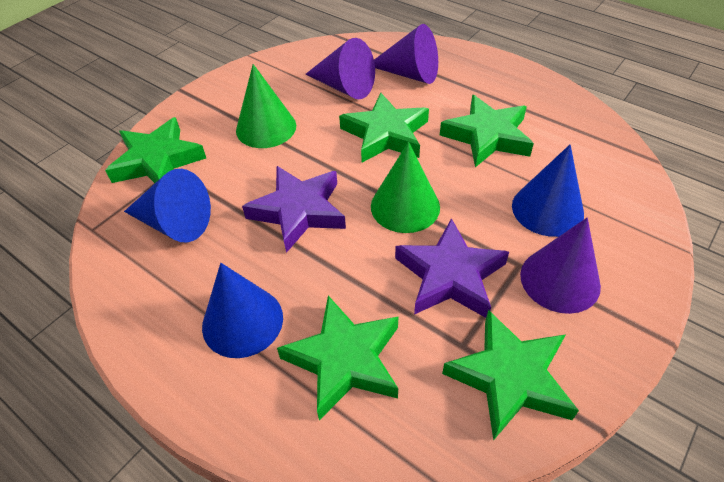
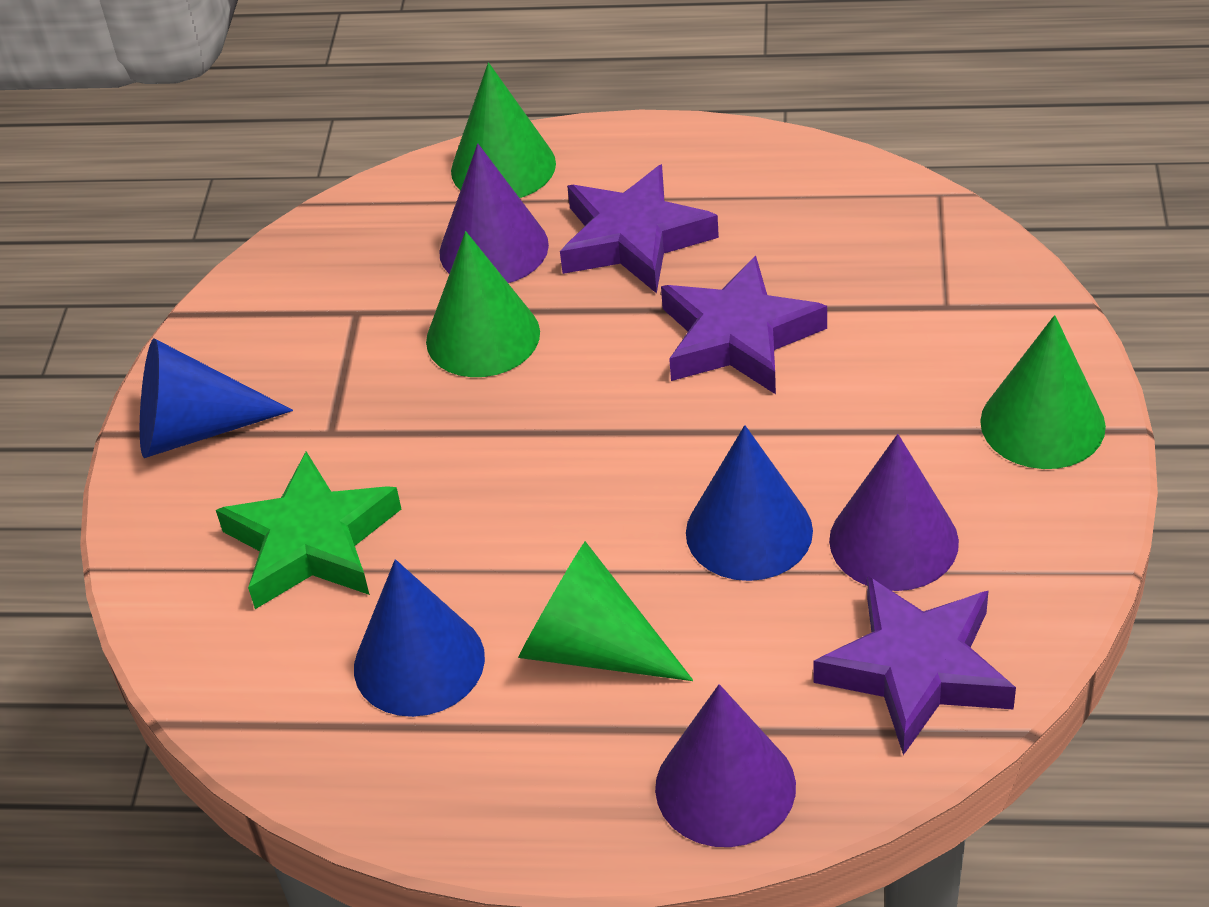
green cone: 2 -> 4
green star: 5 -> 1
purple star: 2 -> 3

